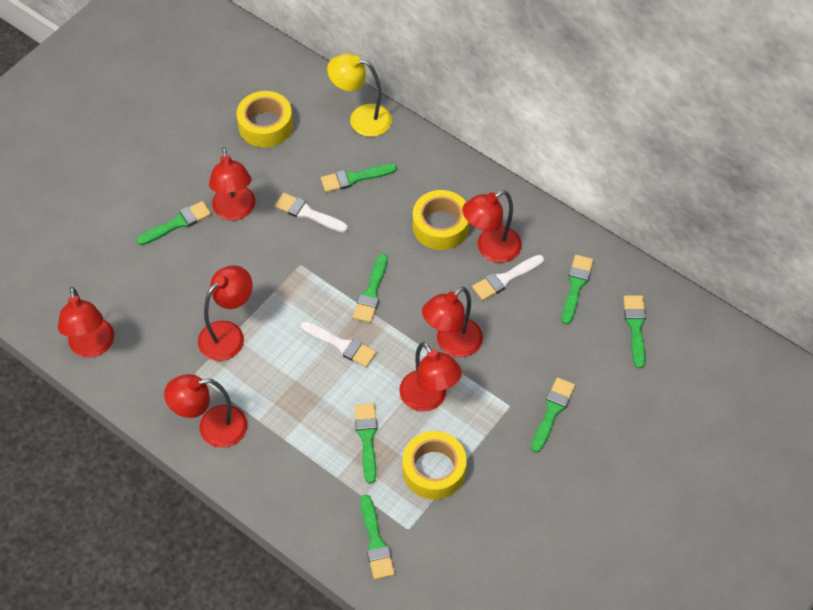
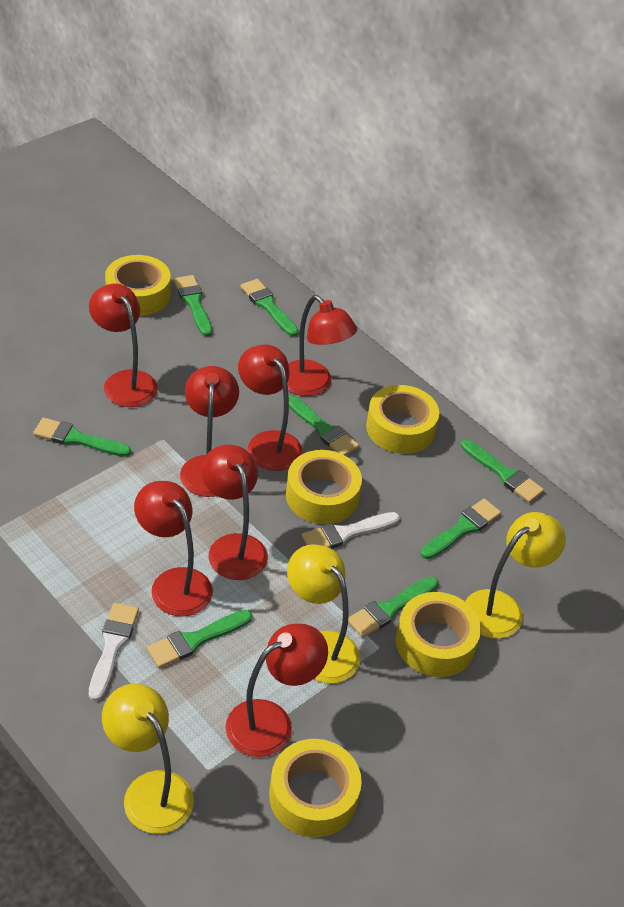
white brush: 3 -> 2
yellow lamp: 1 -> 3
yellow tape: 3 -> 5

